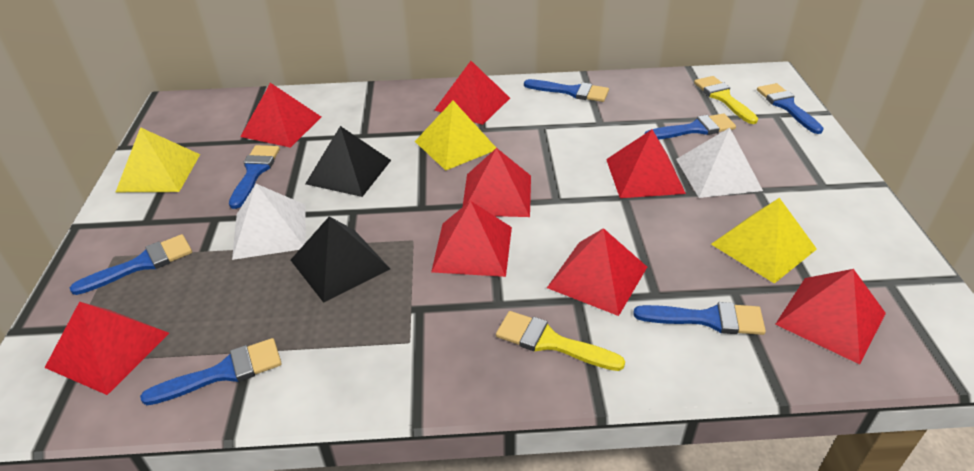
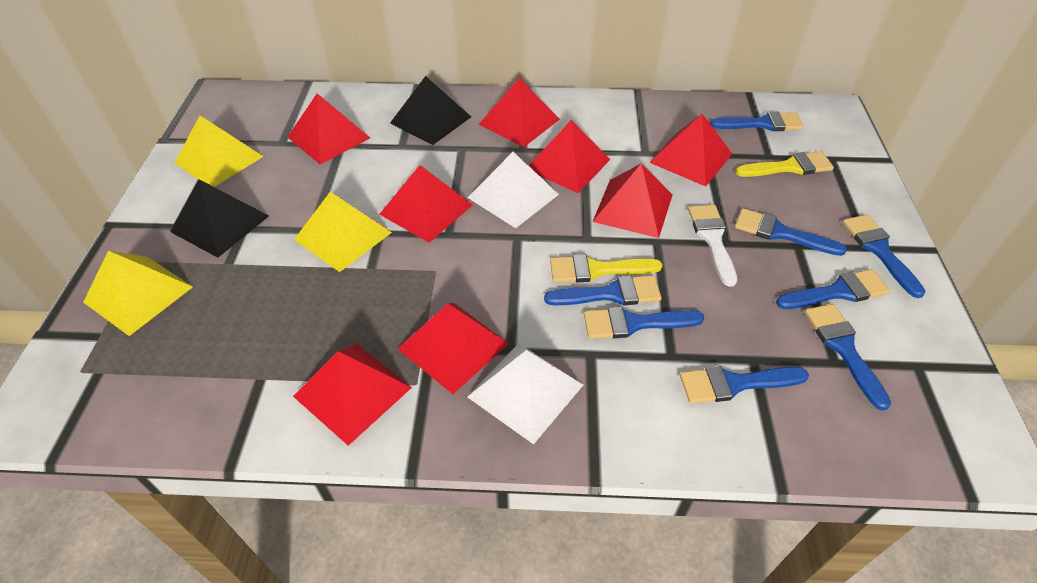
blue brush: 7 -> 8
white brush: 0 -> 1

